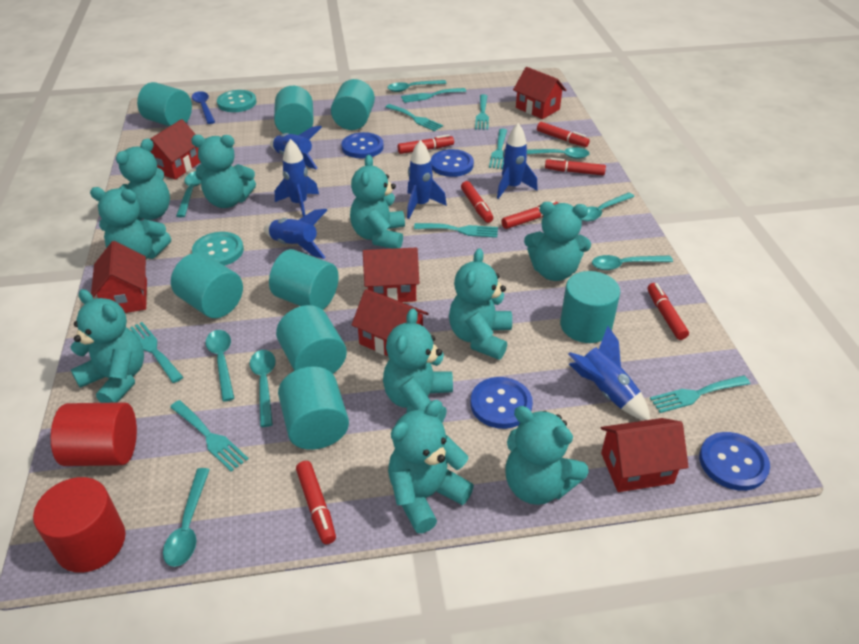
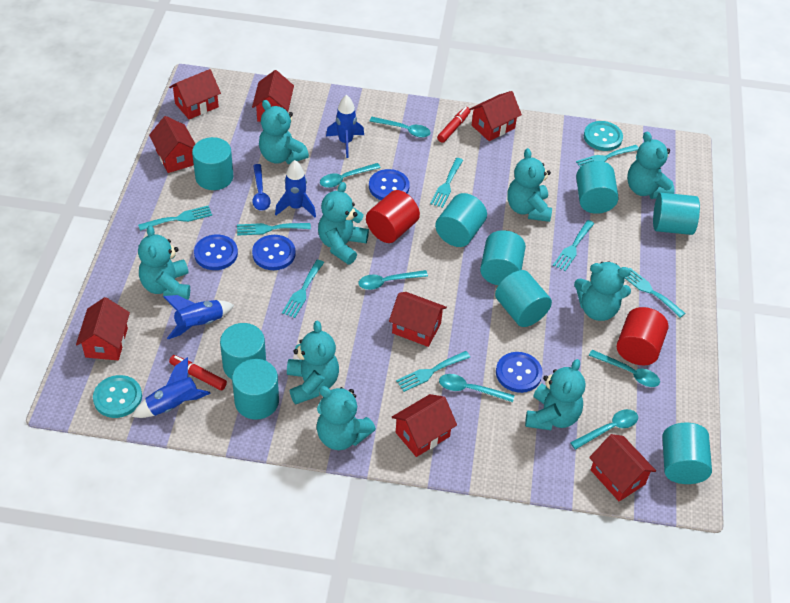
blue rocket: 6 -> 4
red house: 6 -> 8
red marker: 7 -> 2
turquoise cylinder: 8 -> 9
turquoise spoon: 8 -> 6
turquoise teddy bear: 10 -> 9

